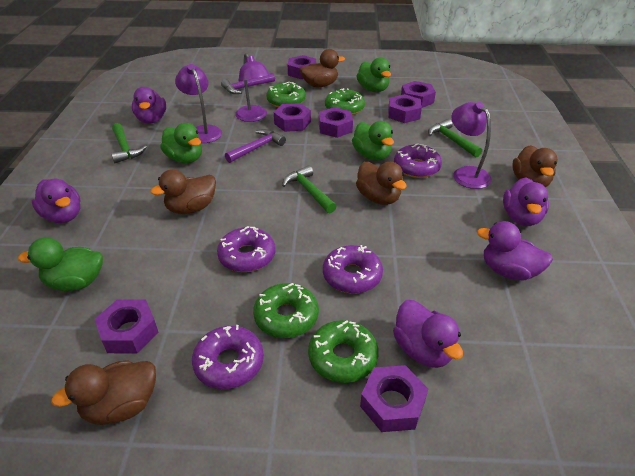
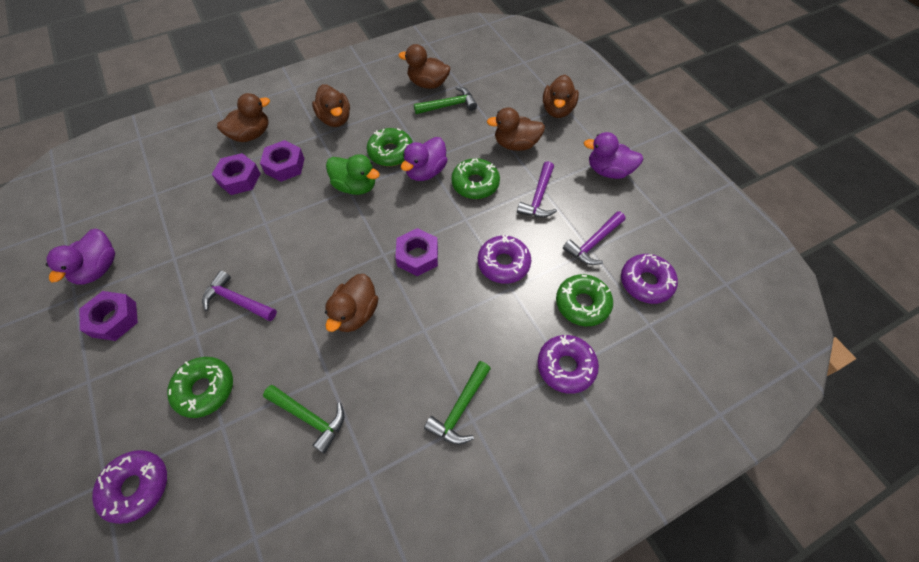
brown duck: 5 -> 6
green duck: 4 -> 1
purple duck: 5 -> 3
purple hammer: 2 -> 3
purple lamp: 3 -> 0
purple nut: 7 -> 4

